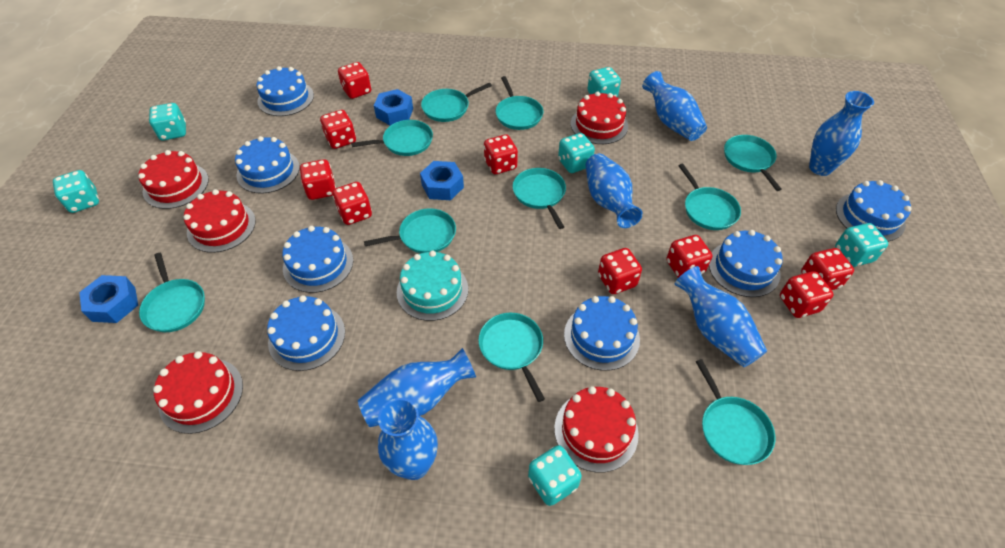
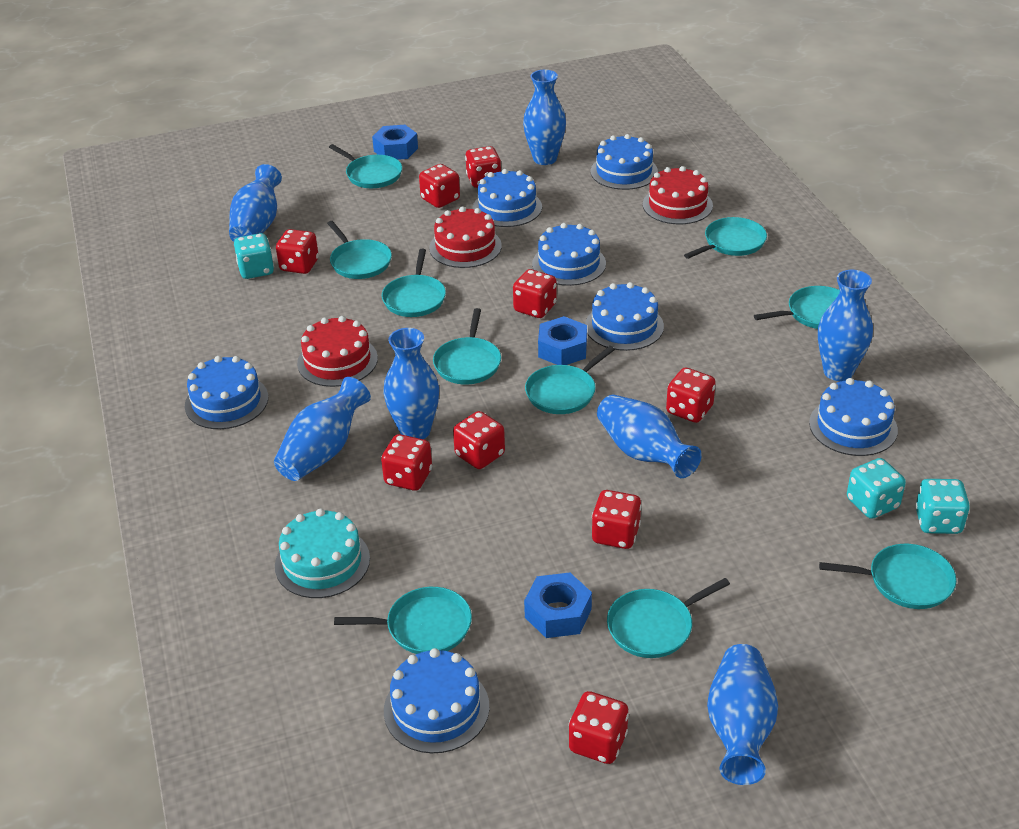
blue vase: 6 -> 7
red cake: 5 -> 3
turquoise dice: 6 -> 3

